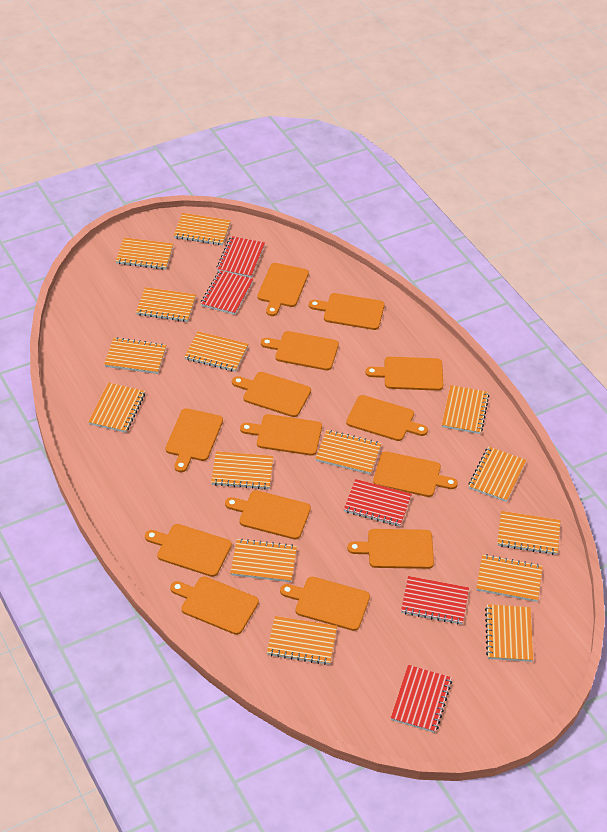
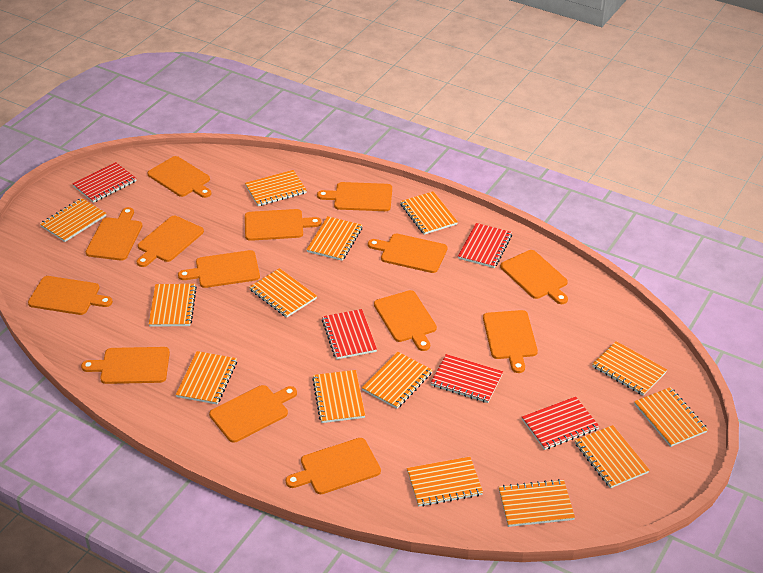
orange notebook: 15 -> 14

